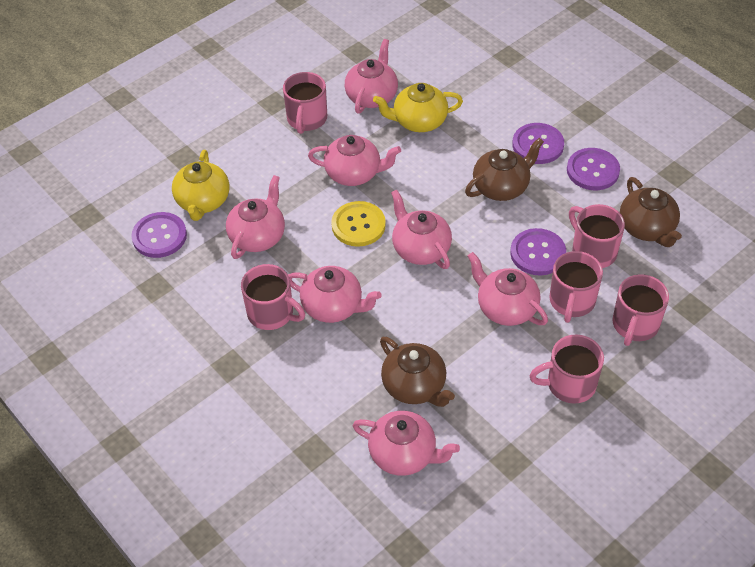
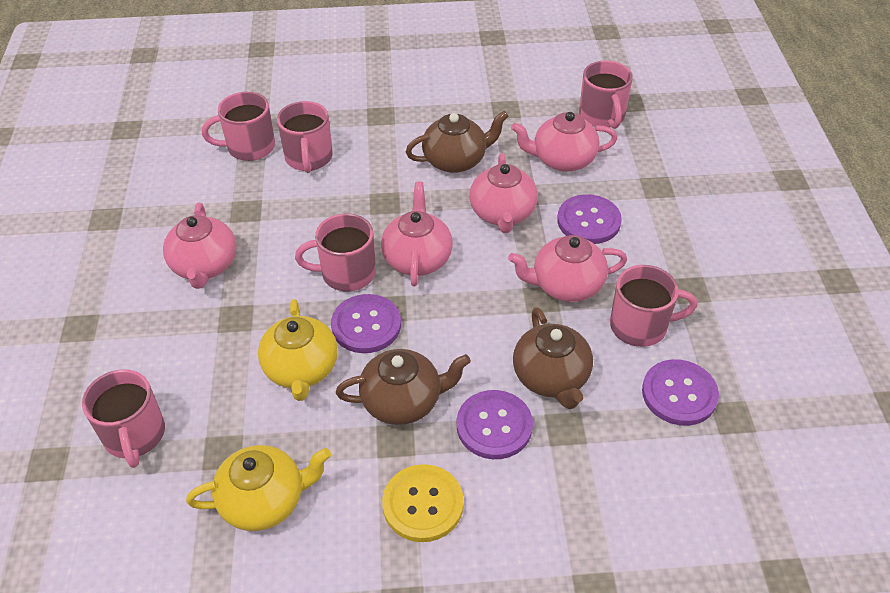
pink teapot: 7 -> 5

